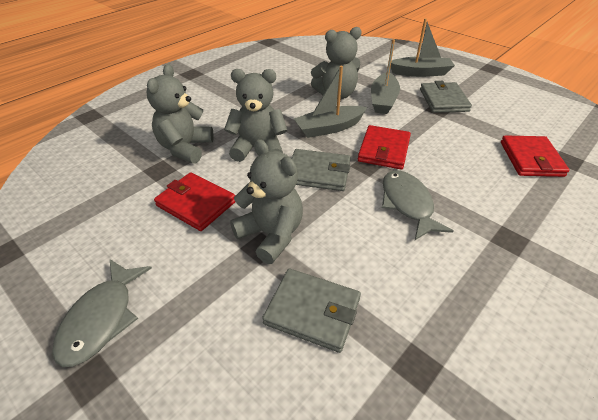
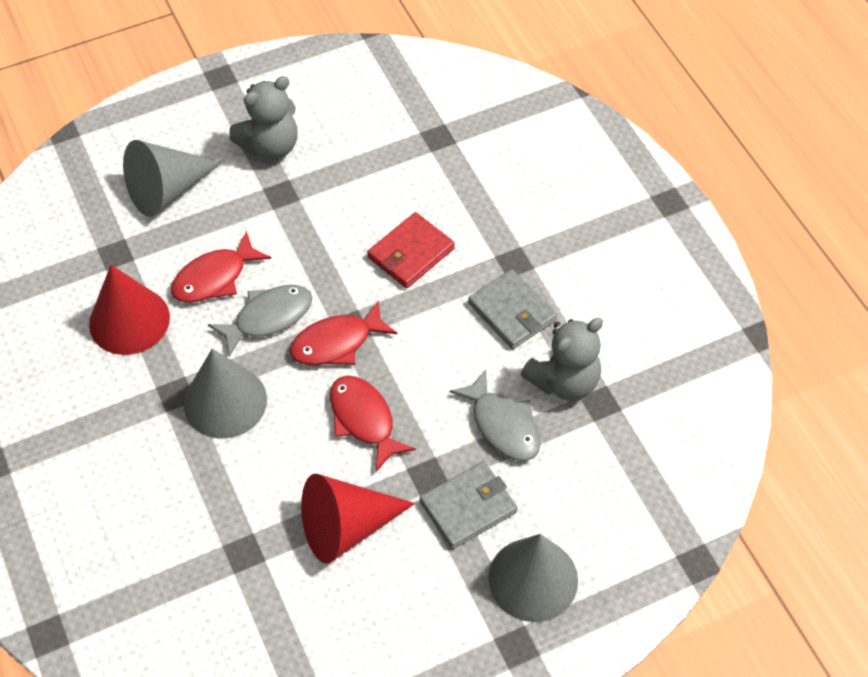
grey boat: 3 -> 0
grey cone: 0 -> 3
grey teddy bear: 4 -> 2
grey wallet: 3 -> 2
red cone: 0 -> 2
red fish: 0 -> 3
red wallet: 3 -> 1

